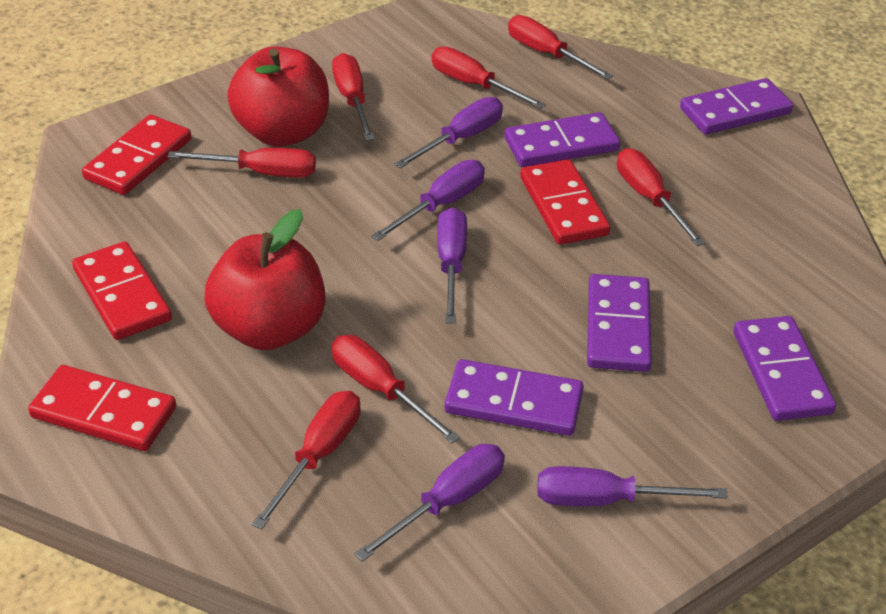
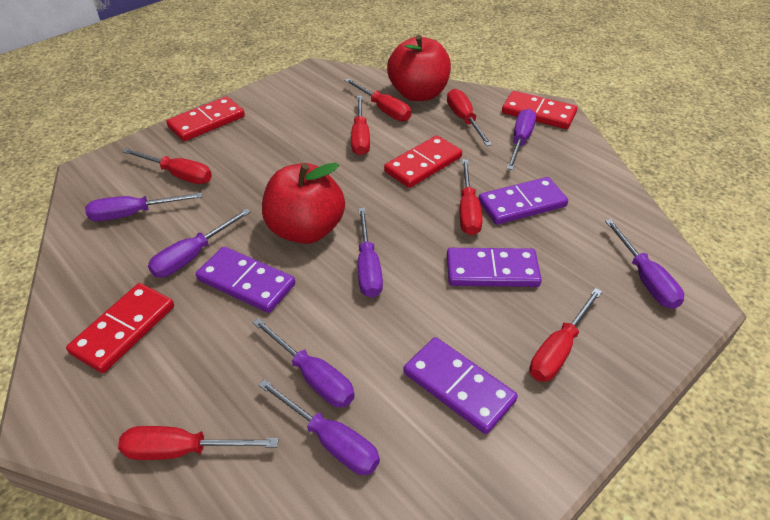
purple domino: 5 -> 4
purple screwdriver: 5 -> 7

